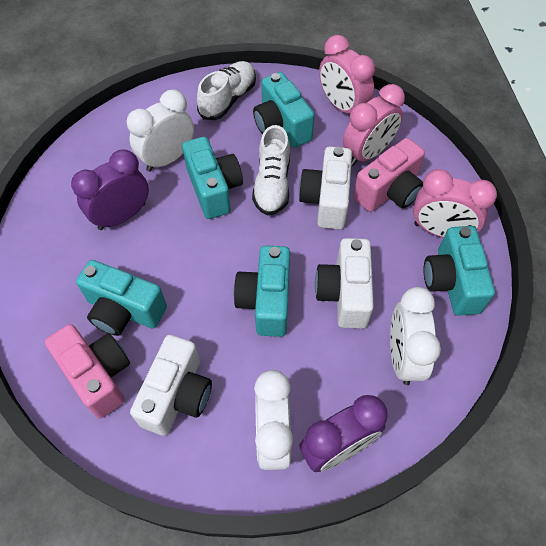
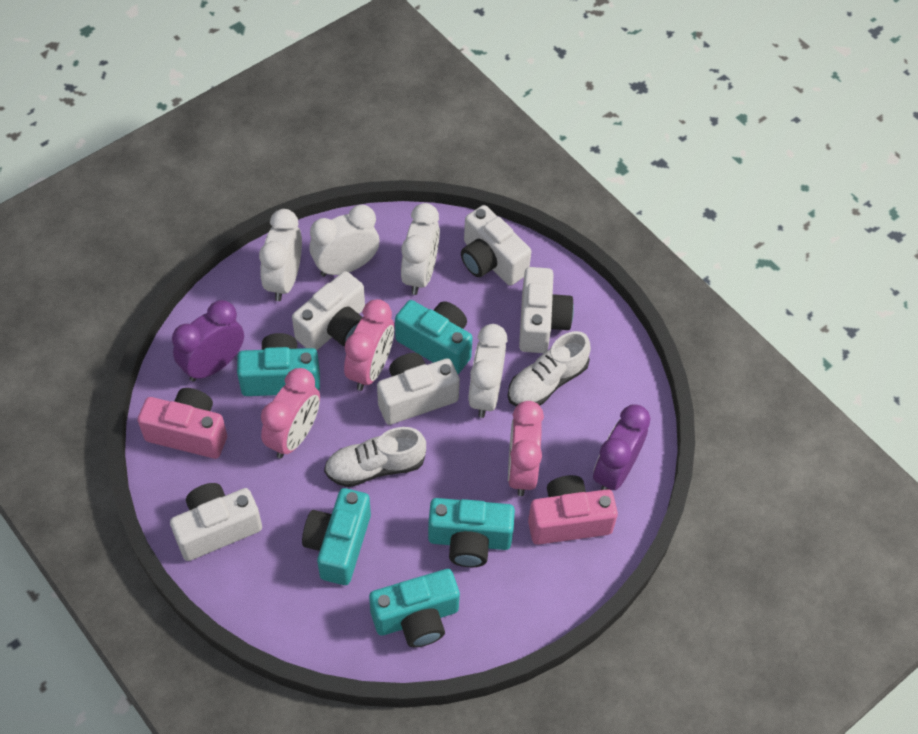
white camera: 3 -> 5
white clock: 3 -> 4

